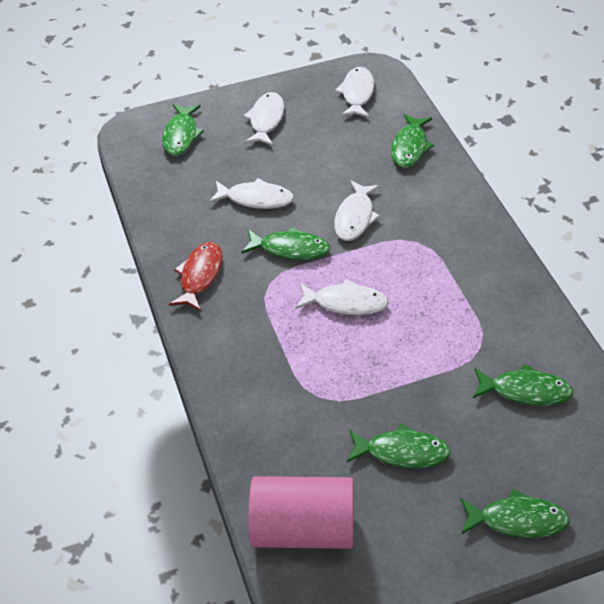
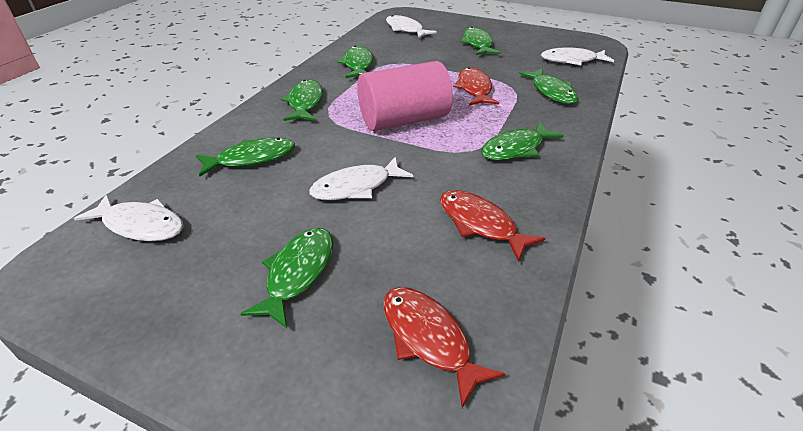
green fish: 6 -> 7
red fish: 1 -> 3
white fish: 5 -> 4

